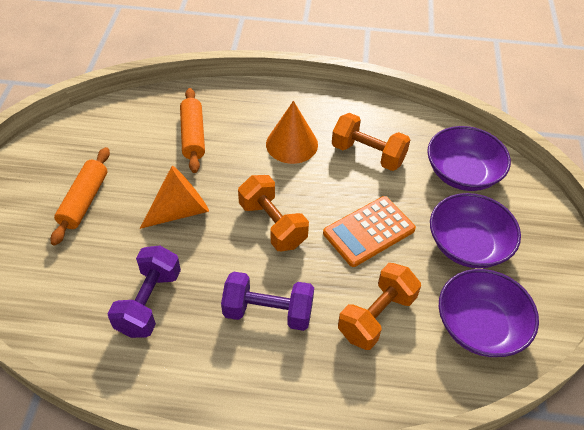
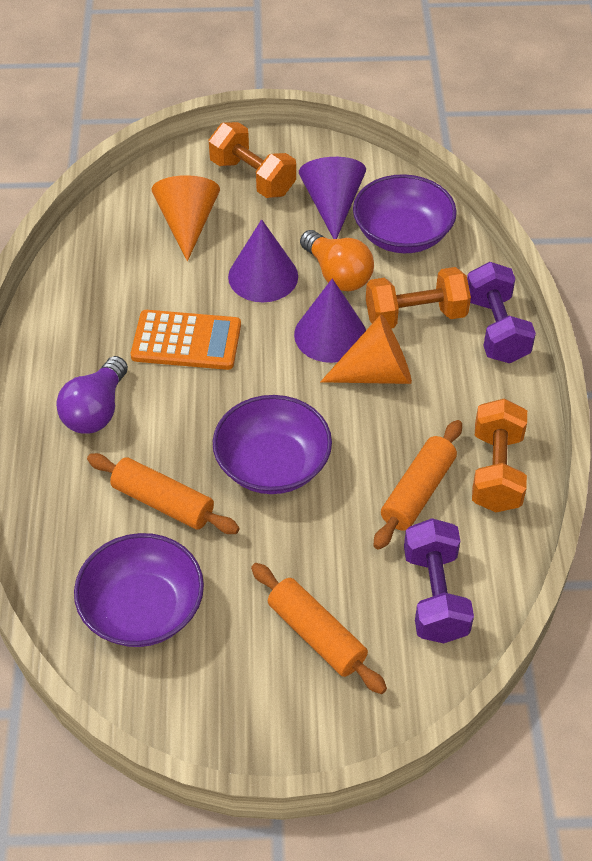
orange light bulb: 0 -> 1
orange rolling pin: 2 -> 3
purple cone: 0 -> 3
purple light bulb: 0 -> 1

